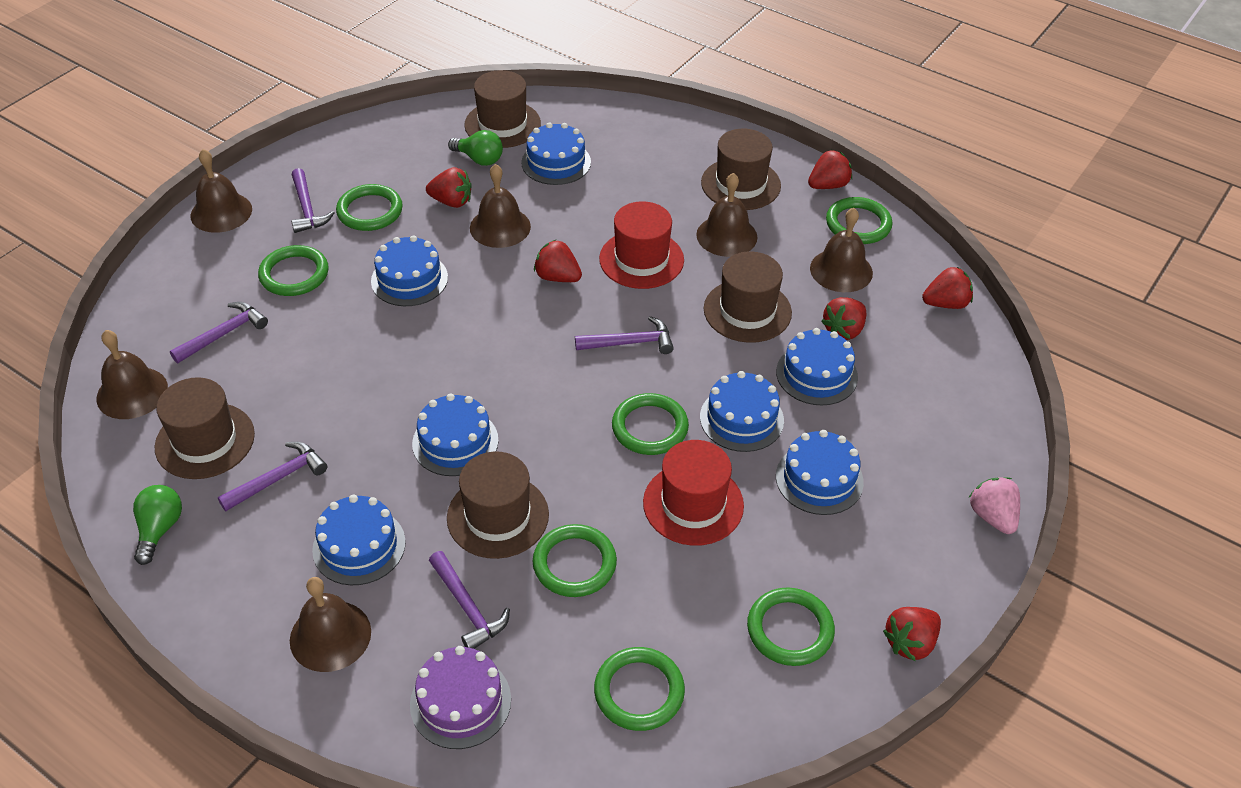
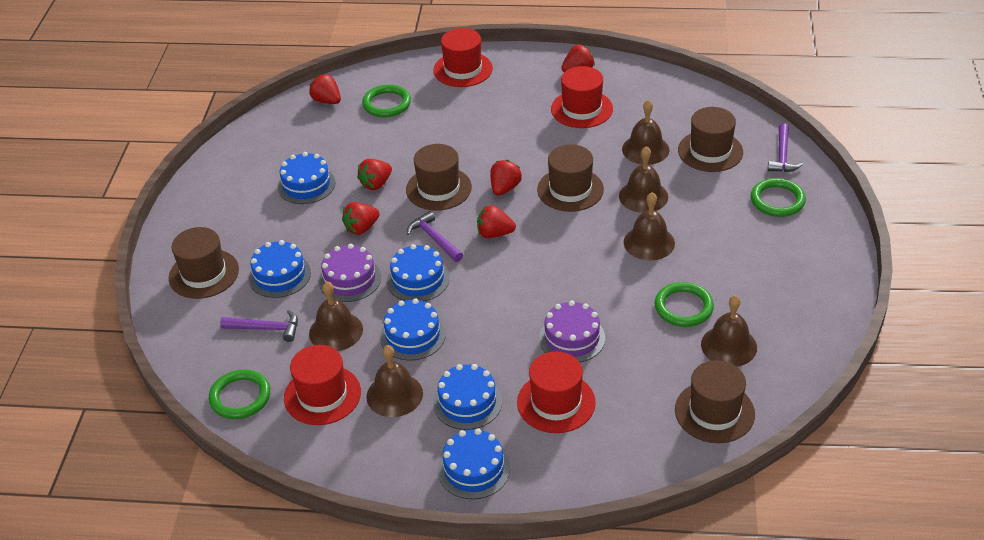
blue cake: 7 -> 6
green light bulb: 2 -> 0
green ring: 7 -> 4
pink strawberry: 1 -> 0
purple cake: 1 -> 2
purple hammer: 5 -> 3
red hat: 2 -> 4

